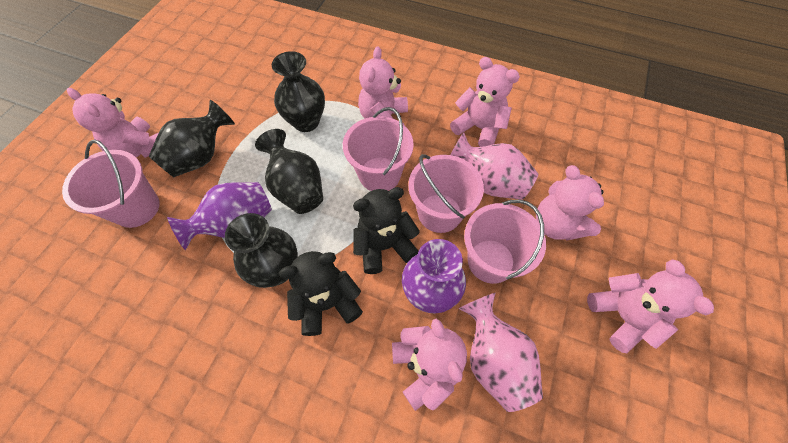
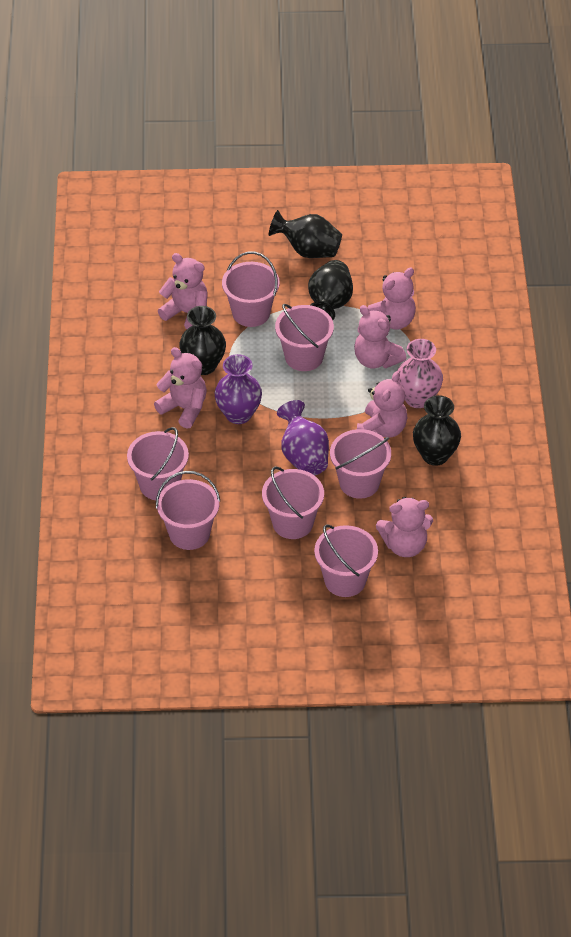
black teddy bear: 2 -> 0
pink bucket: 4 -> 7
pink vase: 2 -> 1

